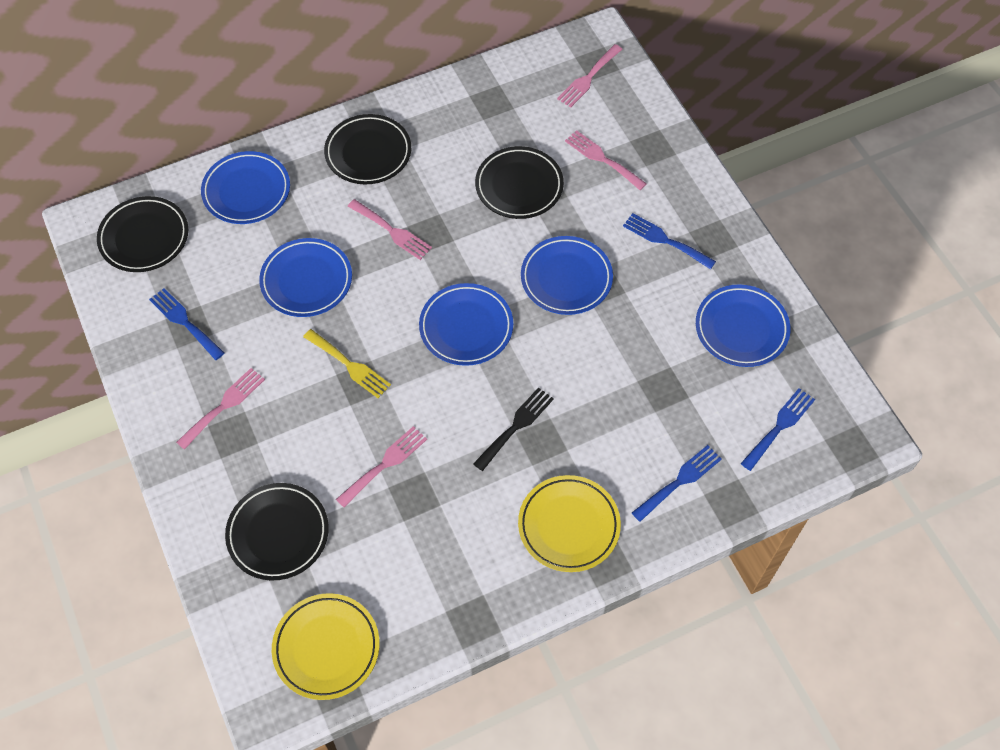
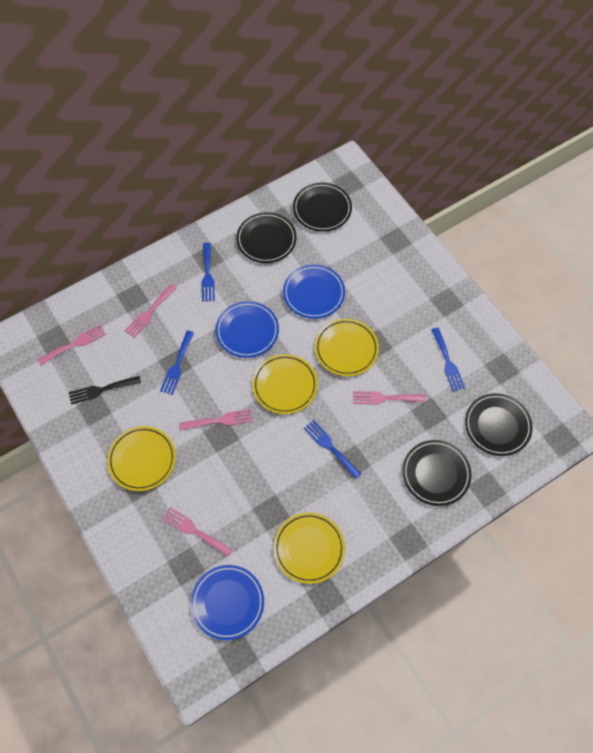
blue plate: 5 -> 3
yellow fork: 1 -> 0
yellow plate: 2 -> 4

